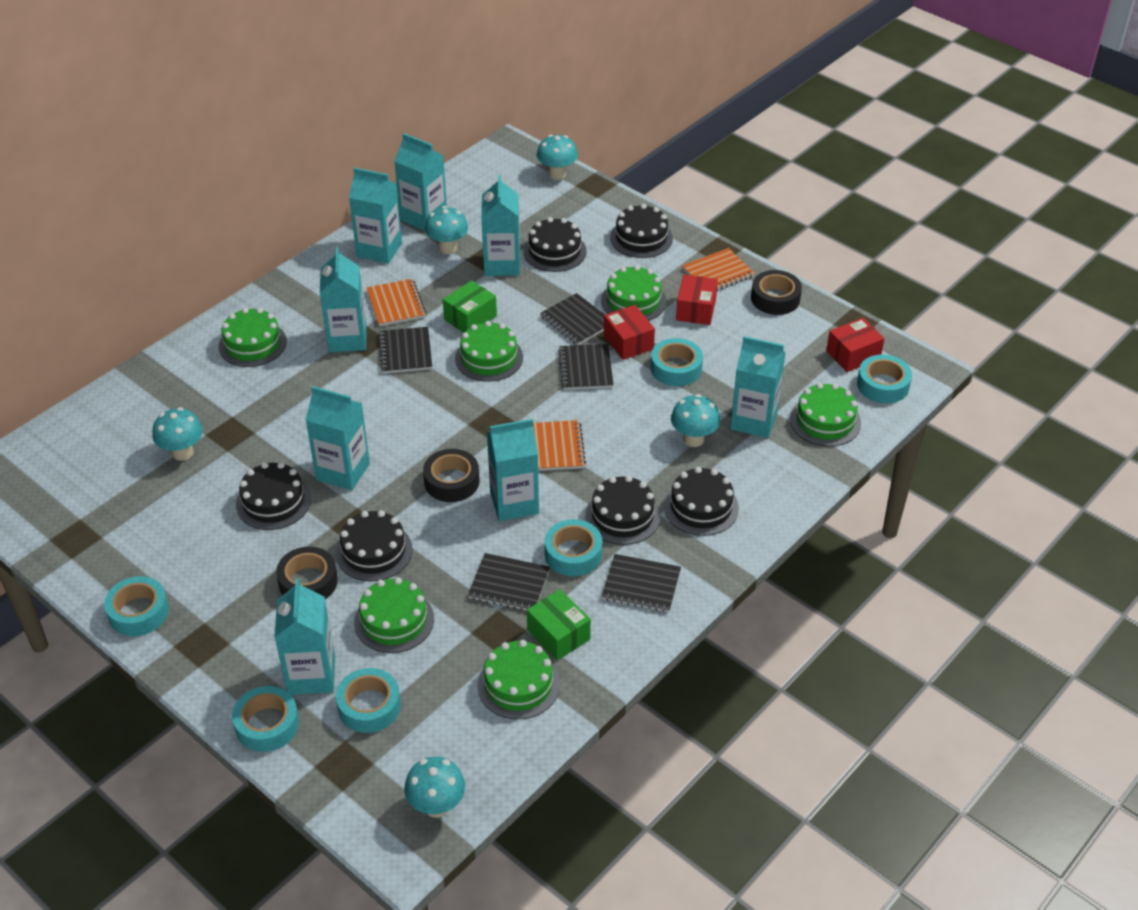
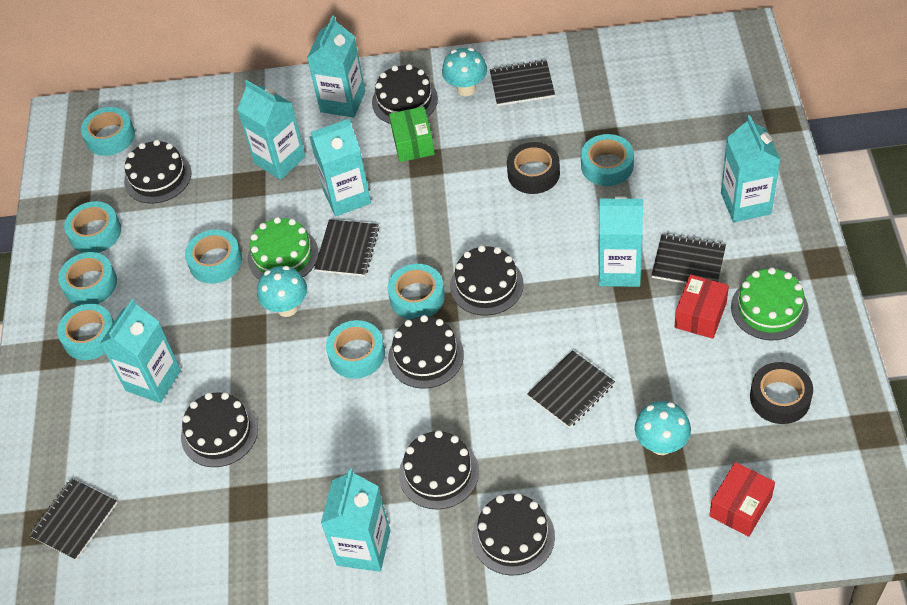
black cake: 6 -> 7
black tape: 3 -> 2
green box: 2 -> 1
green cake: 6 -> 2
orange notebook: 3 -> 0
red box: 3 -> 2
turquoise carton: 8 -> 7
turquoise mushroom: 5 -> 3
turquoise tape: 6 -> 8

